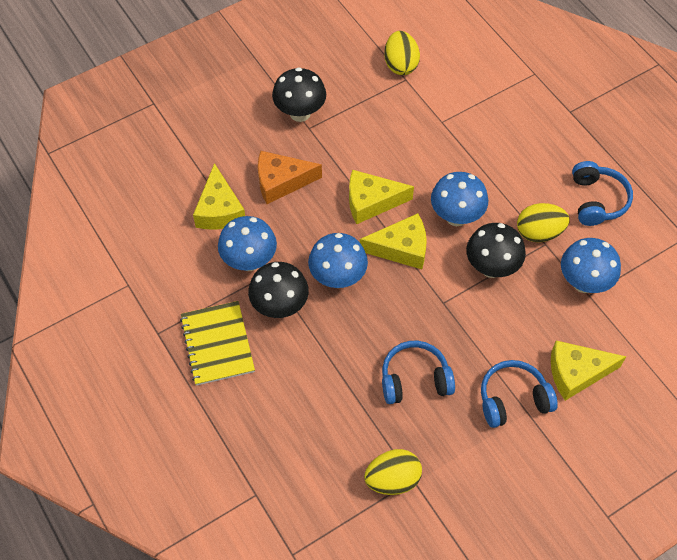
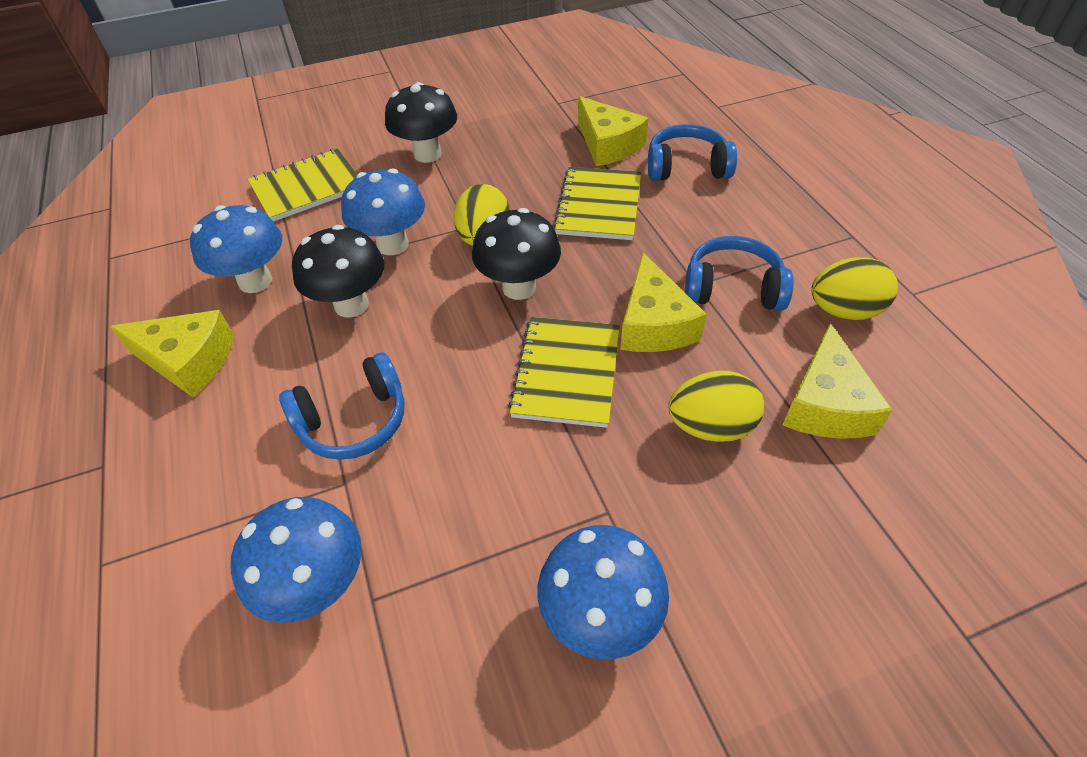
orange cheese: 1 -> 0
yellow notebook: 1 -> 3

